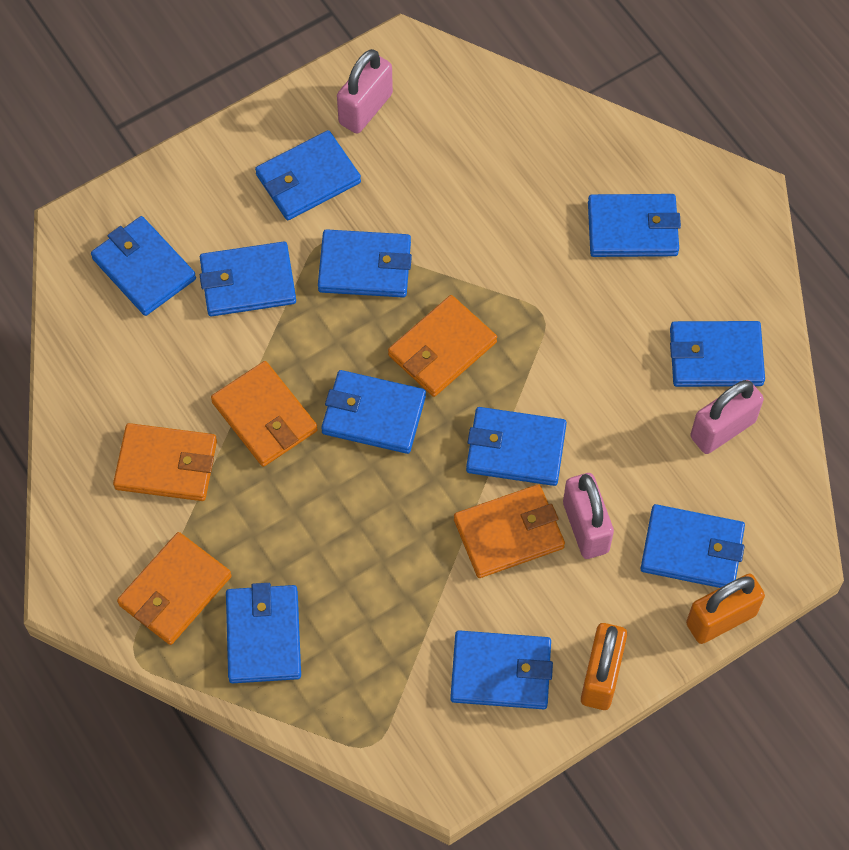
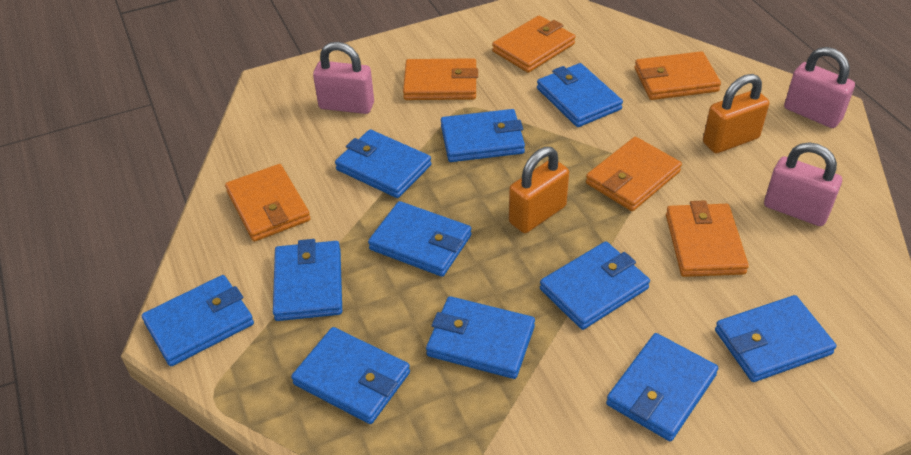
orange wallet: 5 -> 6

